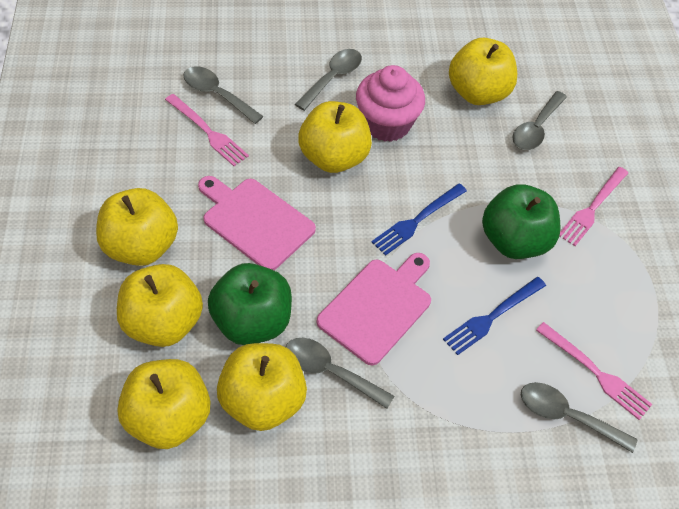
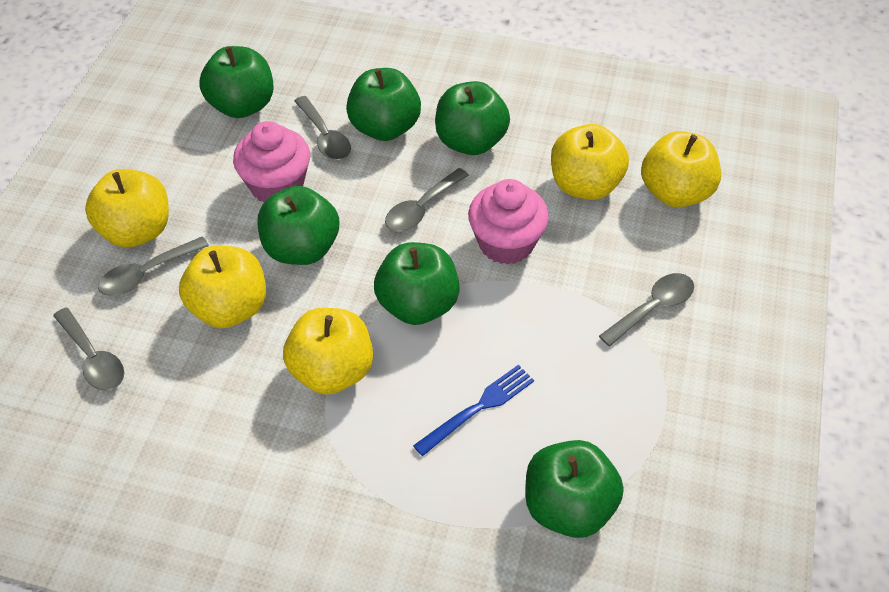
blue fork: 2 -> 1
green apple: 2 -> 6
pink cupcake: 1 -> 2
pink cutting board: 2 -> 0
pink fork: 3 -> 0
yellow apple: 6 -> 5

